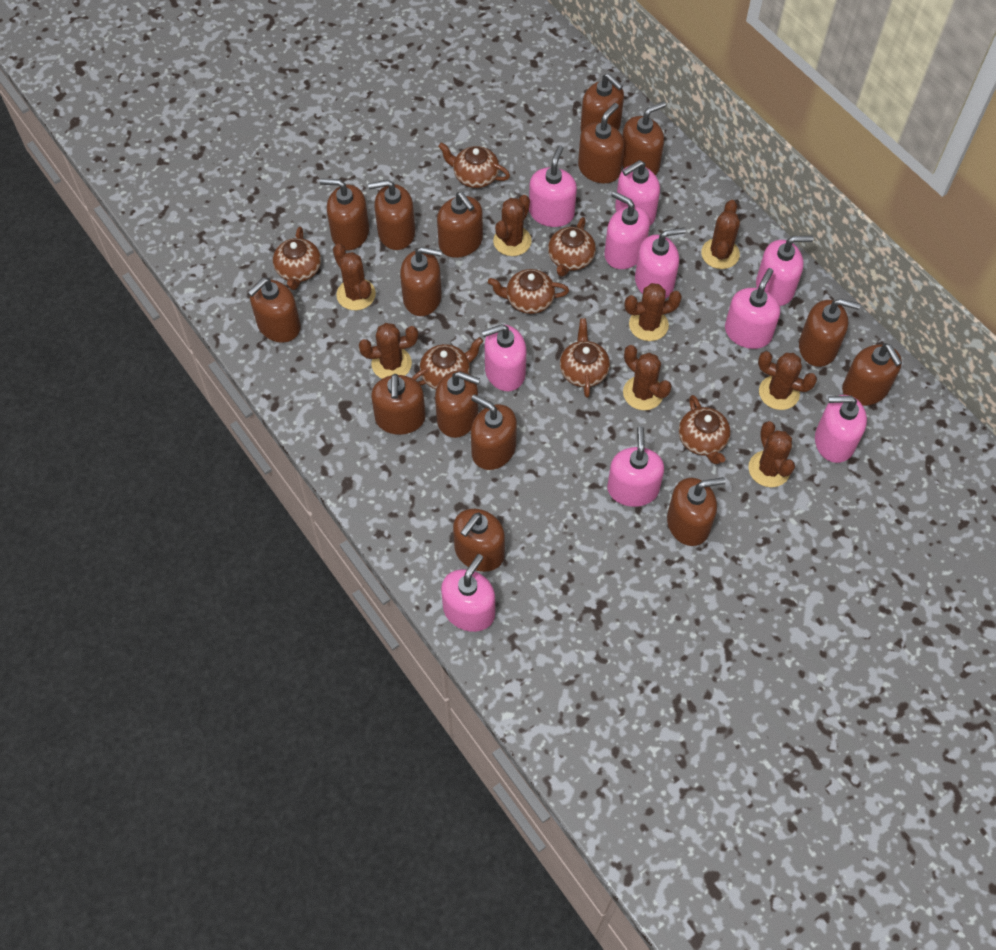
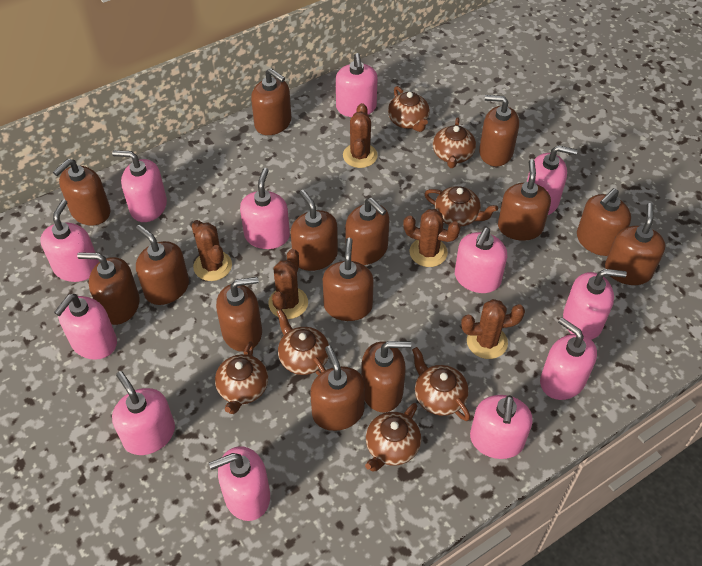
brown cactus: 8 -> 5
brown soap dispenser: 15 -> 14
pink soap dispenser: 10 -> 12

